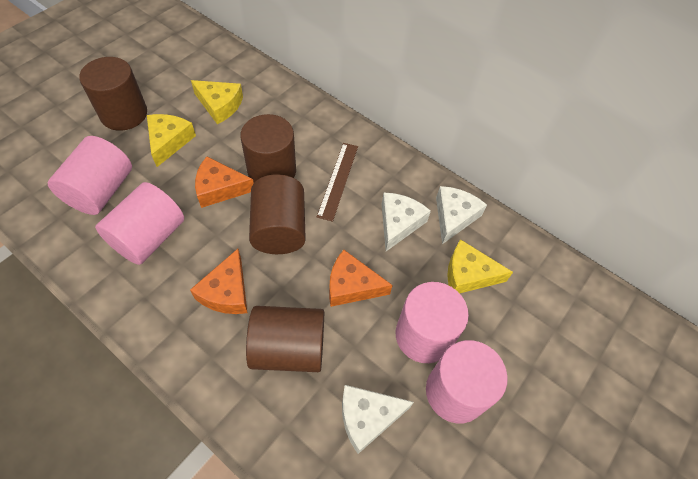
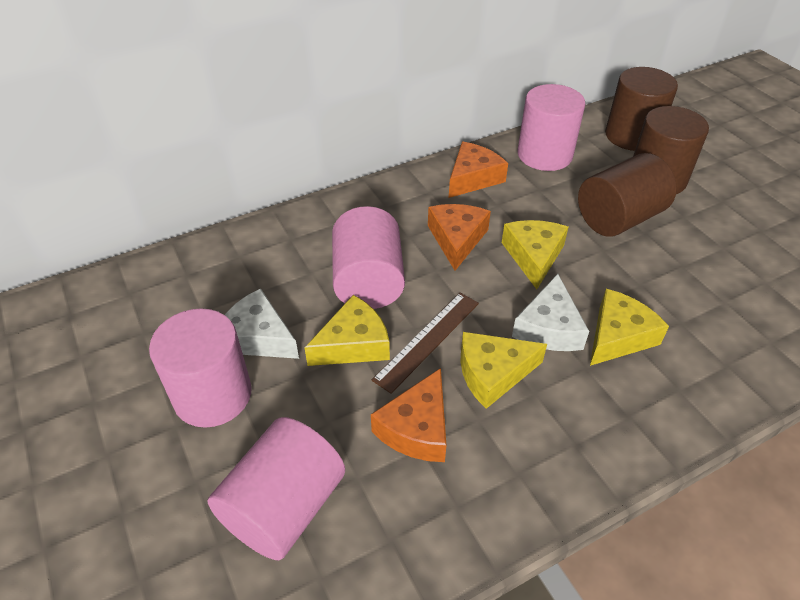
brown cylinder: 4 -> 3
white cheese: 3 -> 2
yellow cheese: 3 -> 4

